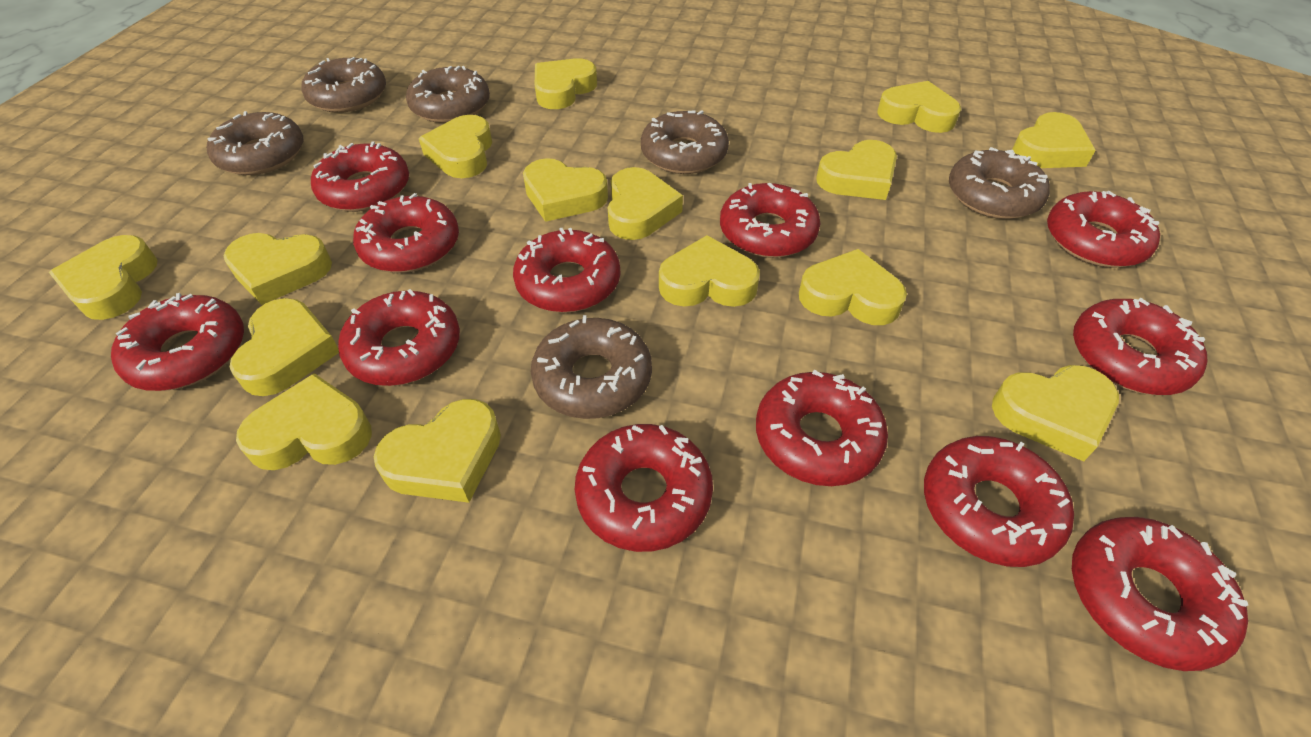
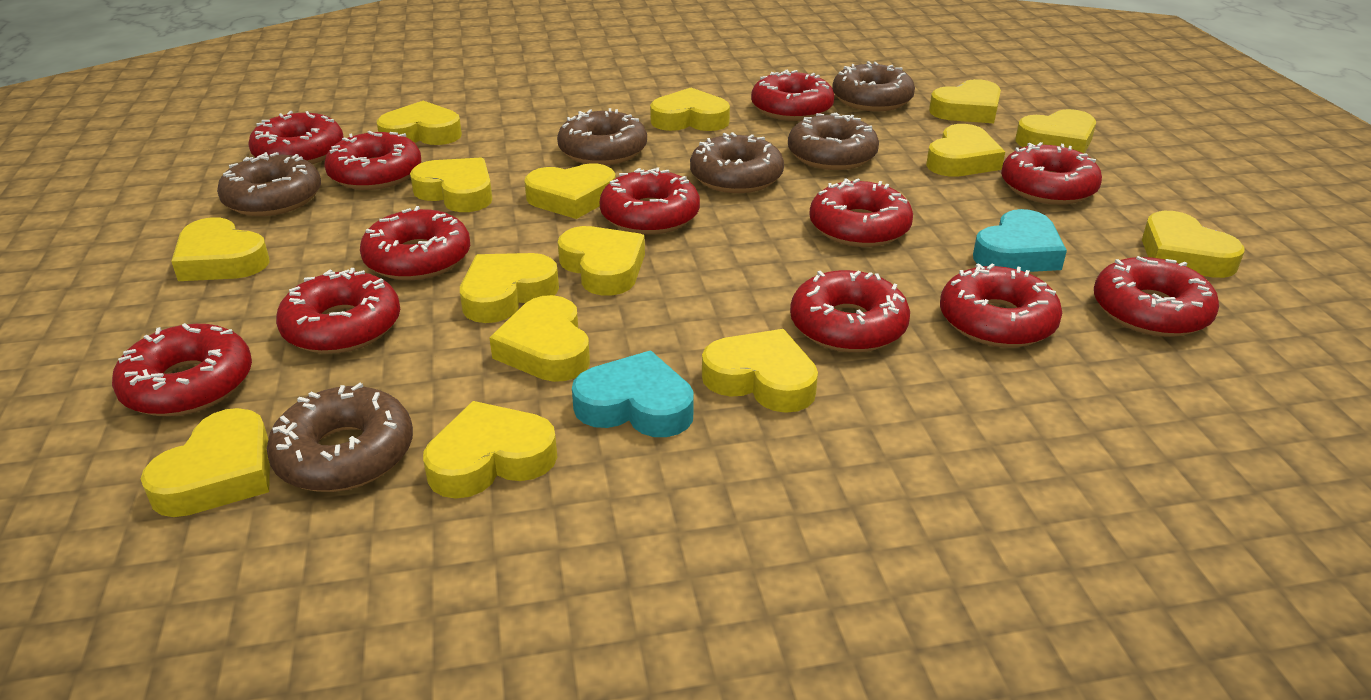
turquoise heart: 0 -> 2

